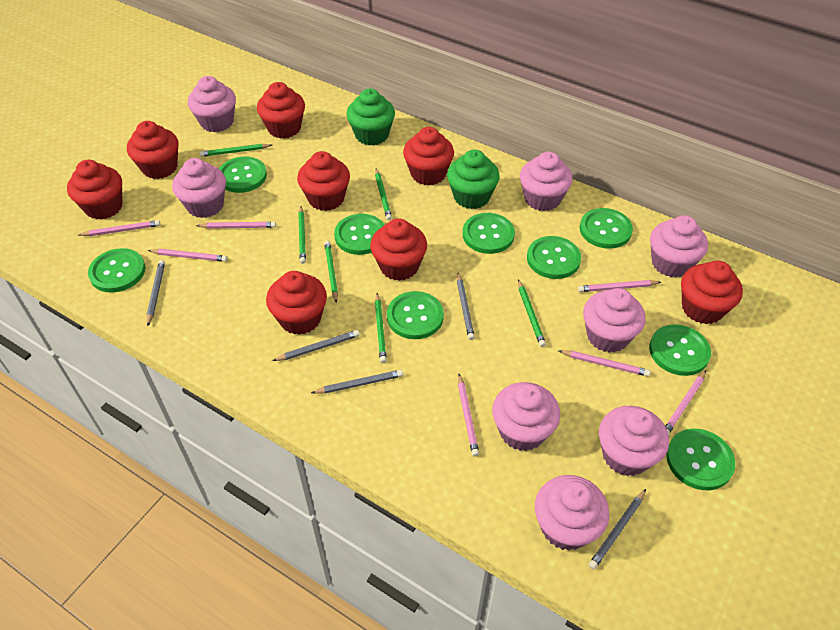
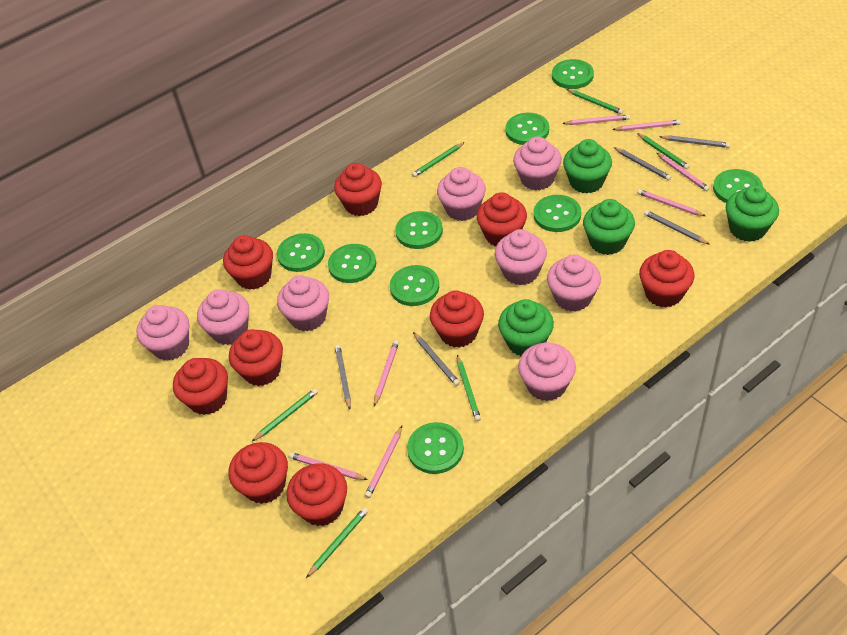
green cupcake: 2 -> 4
red cupcake: 8 -> 9

